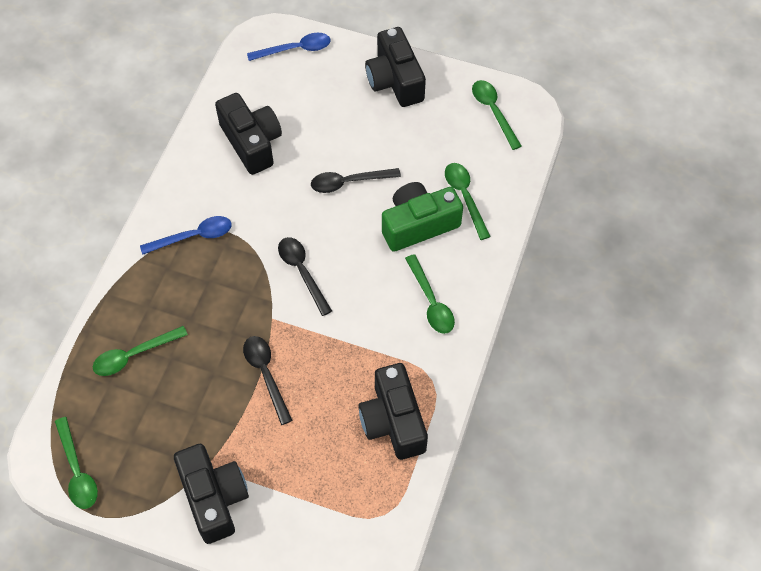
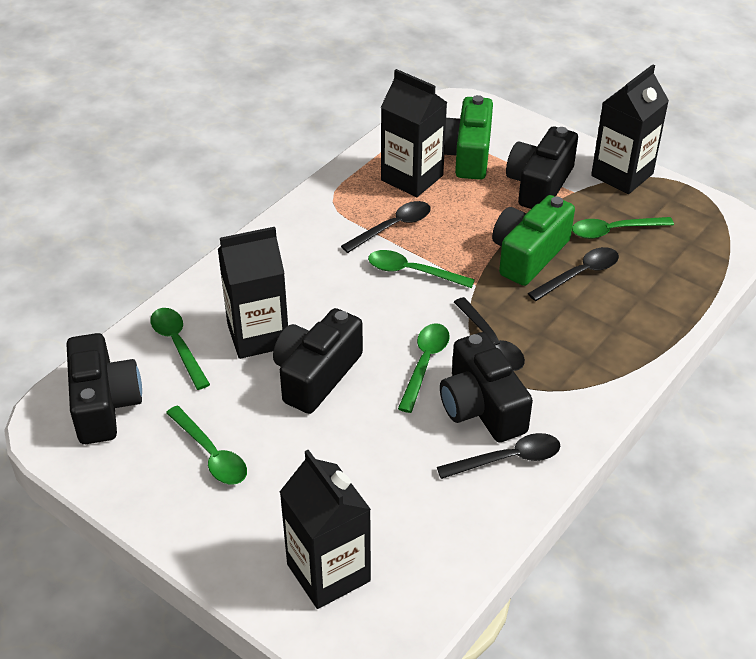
black carton: 0 -> 4
black spoon: 3 -> 4
blue spoon: 2 -> 0
green camera: 1 -> 2

